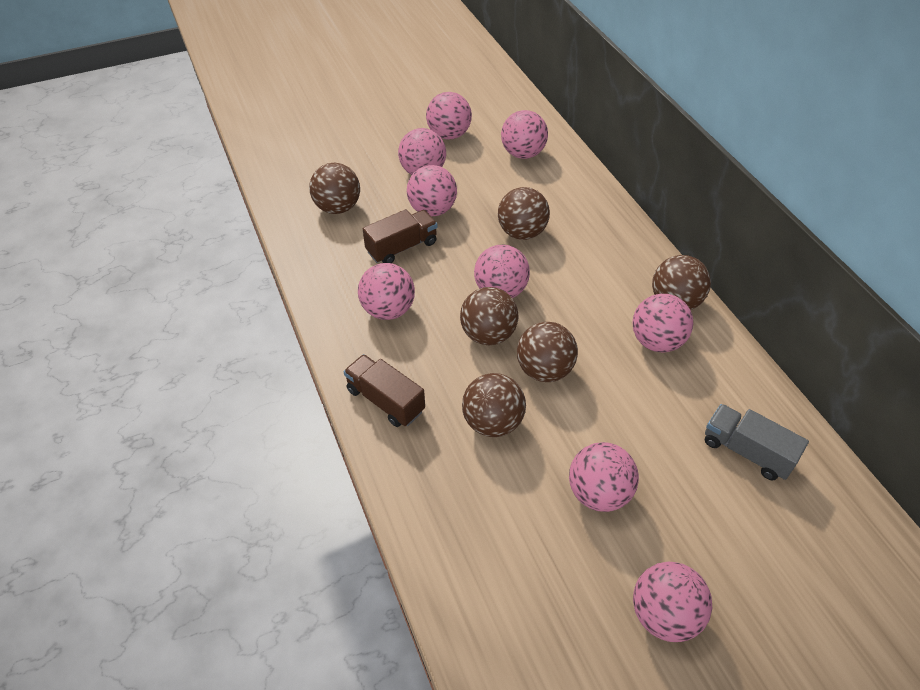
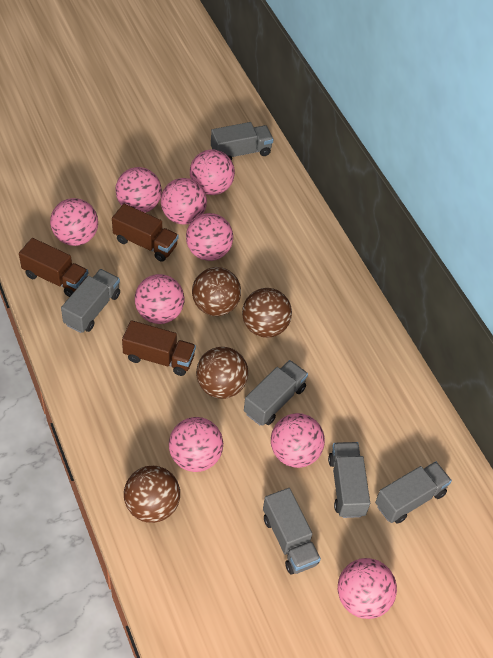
brown ball: 6 -> 4
brown truck: 2 -> 3
grey truck: 1 -> 6

